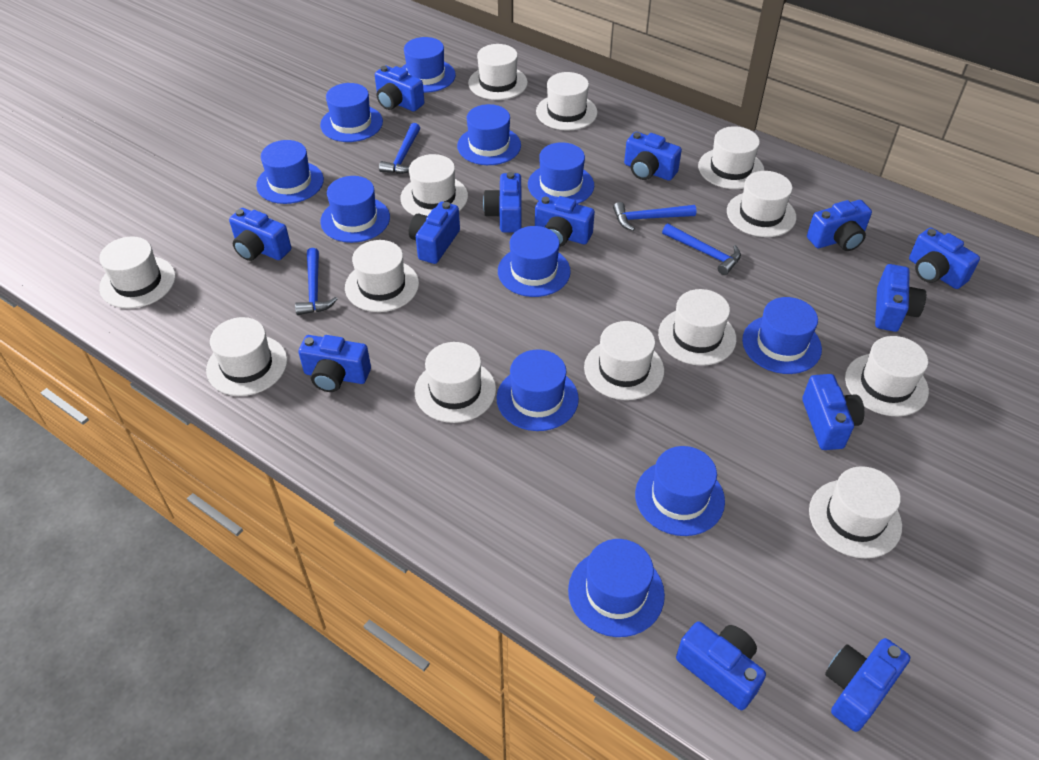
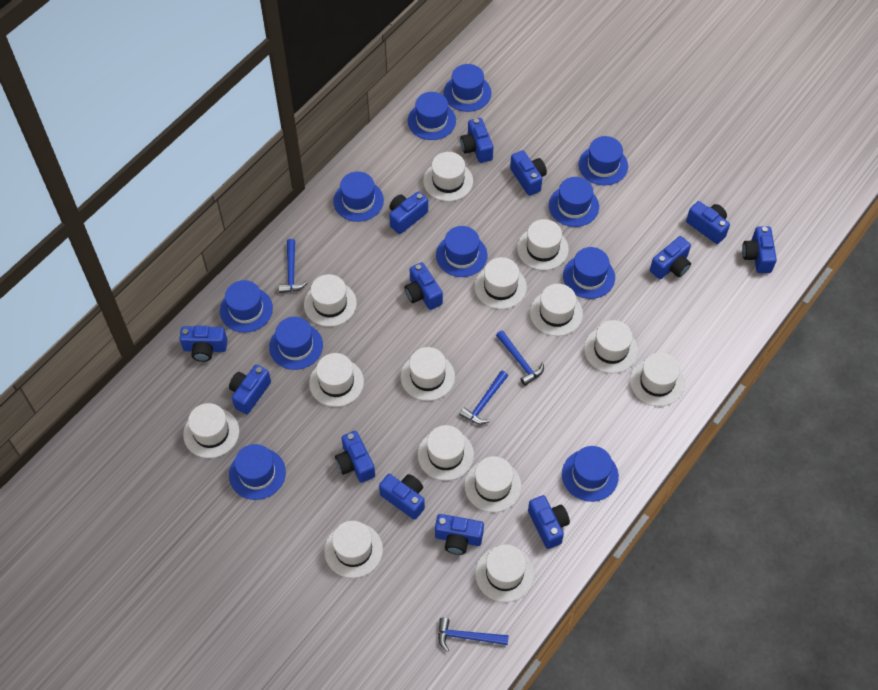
white hat: 13 -> 14

